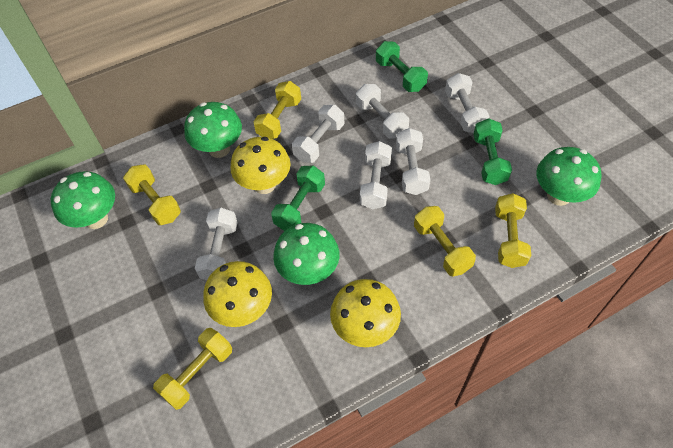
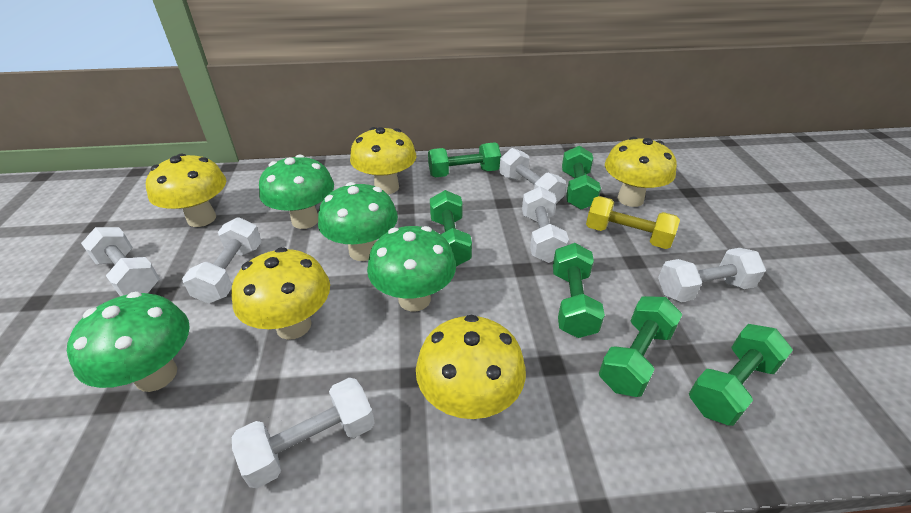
green dumbbell: 3 -> 6
yellow dumbbell: 5 -> 1
yellow mushroom: 3 -> 5

